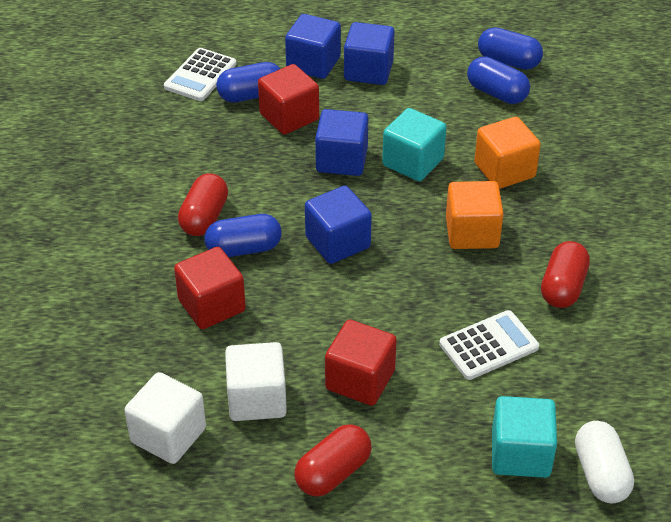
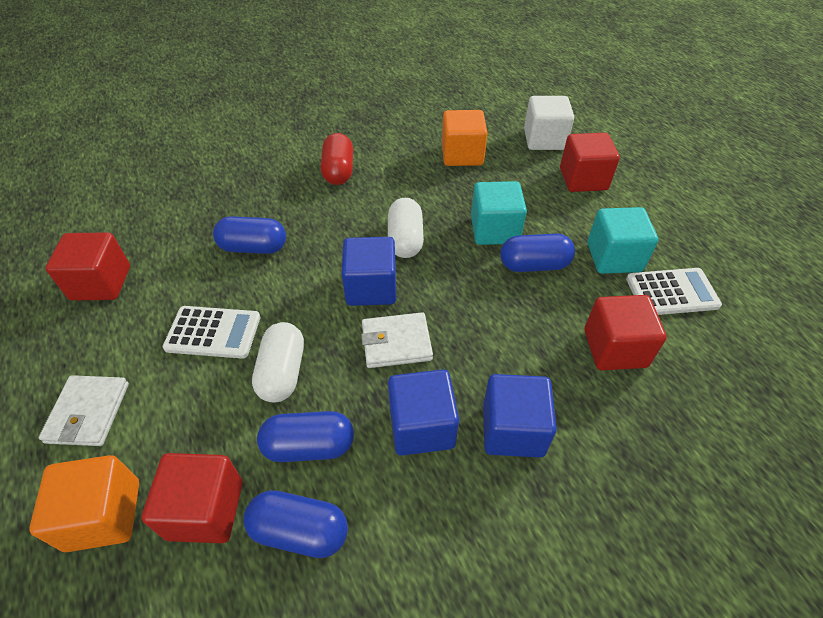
blue cube: 4 -> 3
red capsule: 3 -> 1
red cube: 3 -> 4
white capsule: 1 -> 2
white cube: 2 -> 1
white wallet: 0 -> 2

